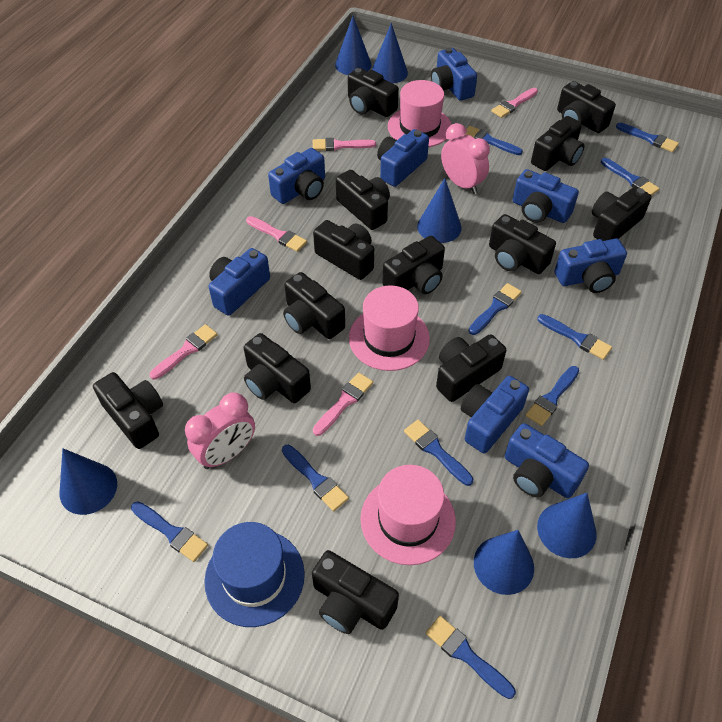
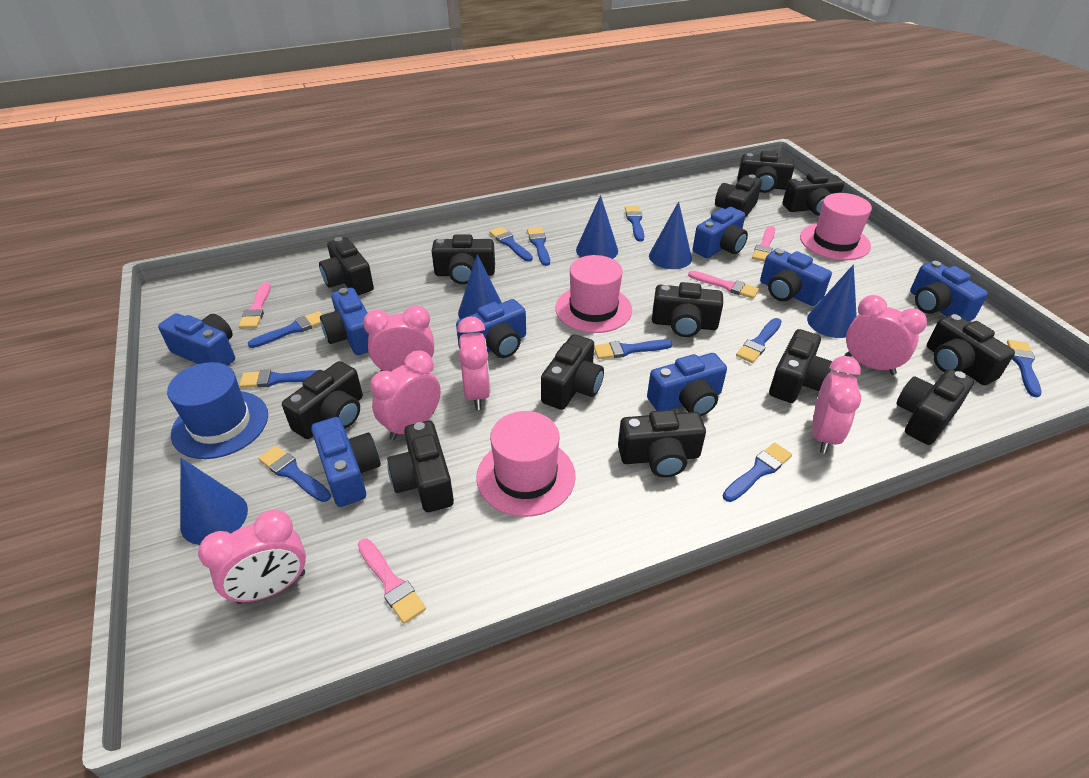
blue cone: 6 -> 5
pink brush: 5 -> 4
pink clock: 2 -> 6

